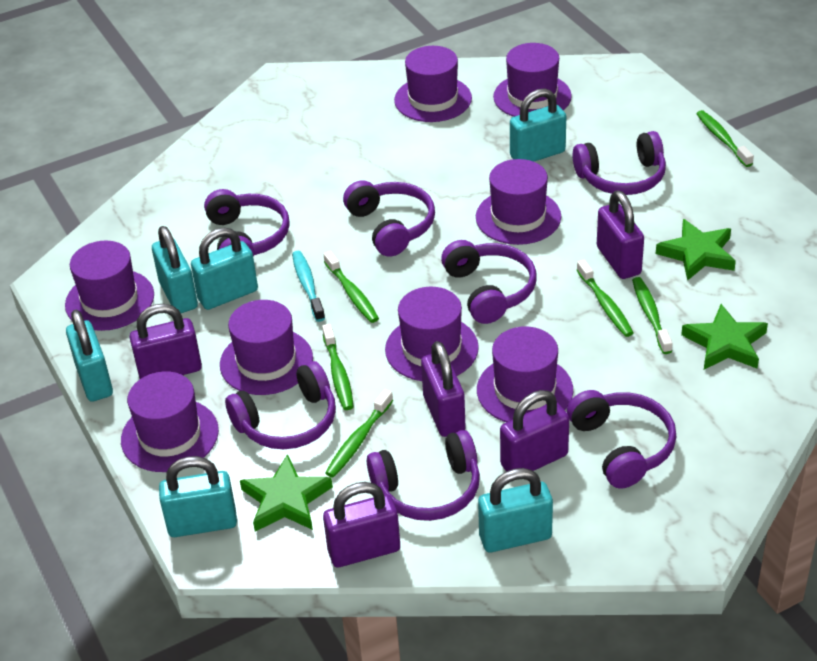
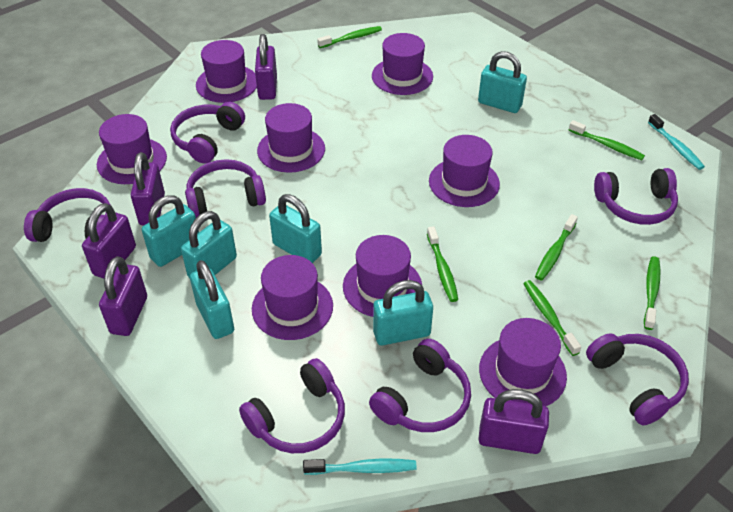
green star: 3 -> 0
turquoise toothbrush: 1 -> 2

